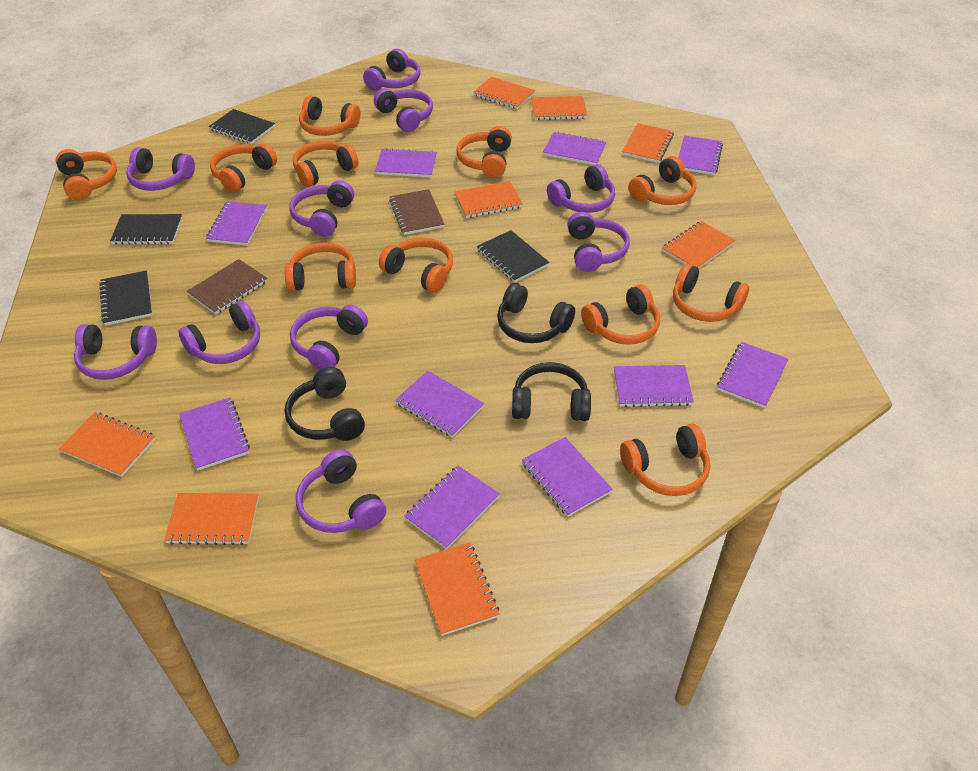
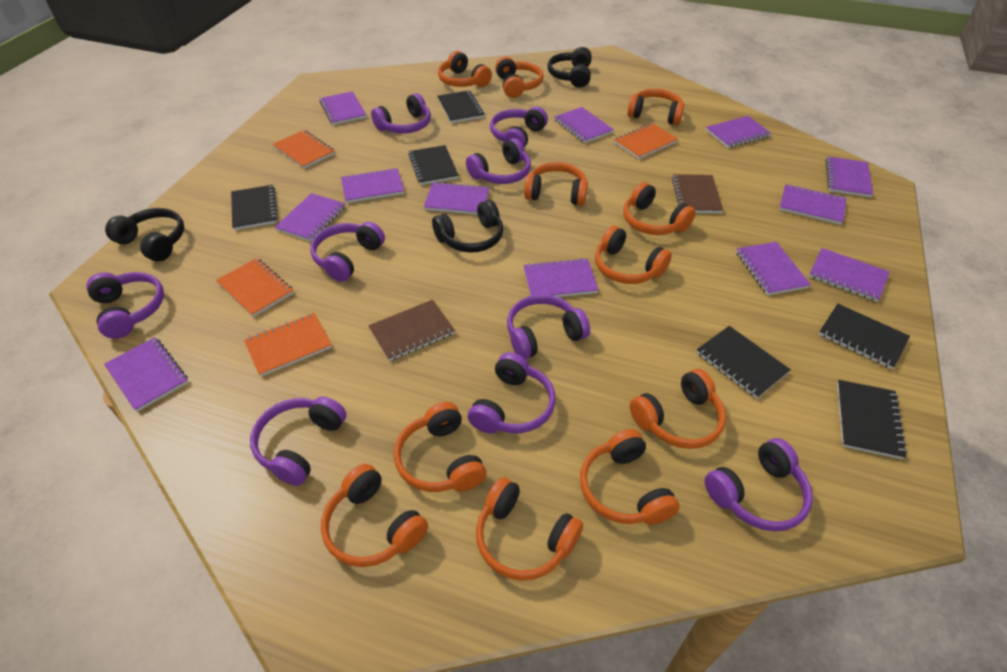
black notebook: 4 -> 6
orange notebook: 8 -> 4
purple headphones: 10 -> 9
purple notebook: 10 -> 12

